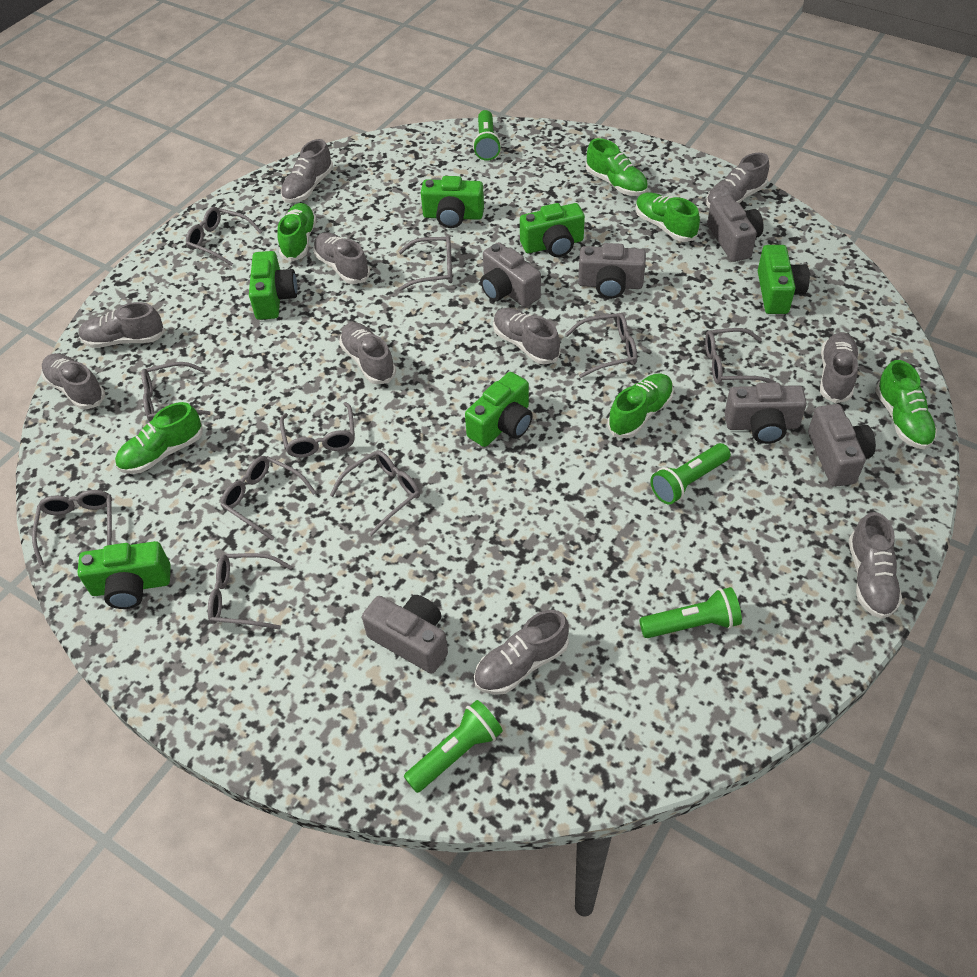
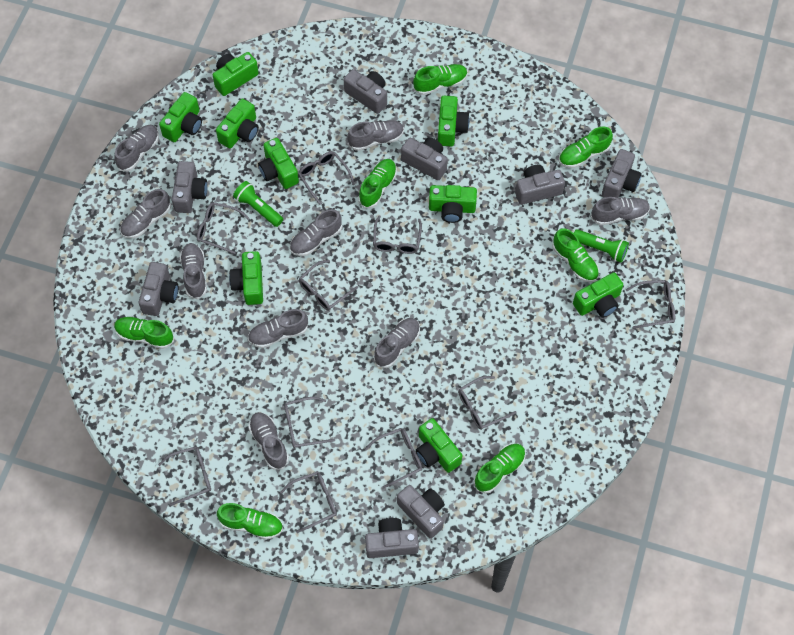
green camera: 6 -> 9
green flashlight: 4 -> 2
green shoe: 6 -> 7
grey camera: 6 -> 8
grey shoe: 10 -> 9

